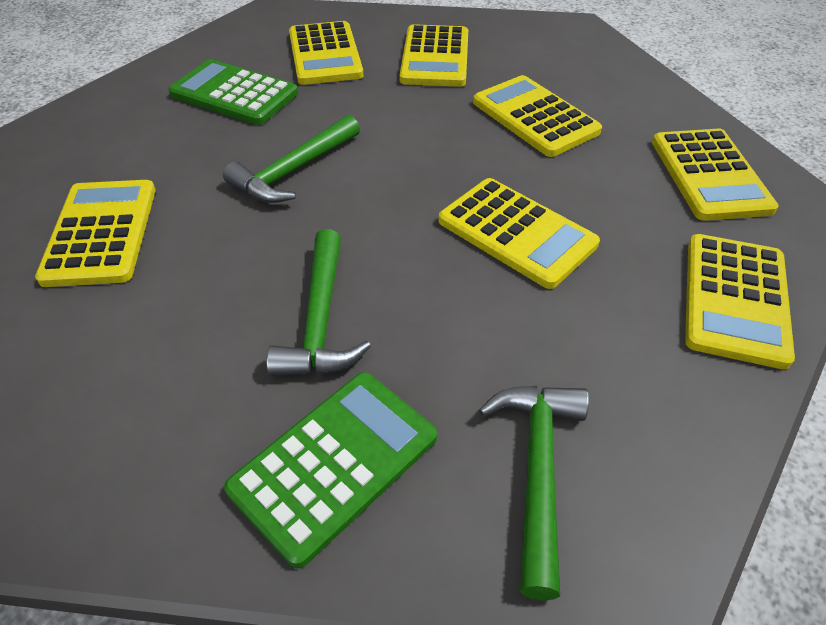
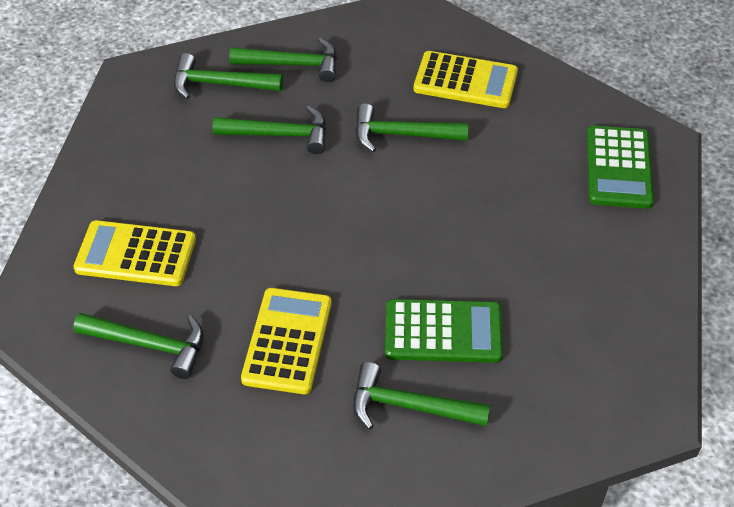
green hammer: 3 -> 6
yellow calculator: 7 -> 3

